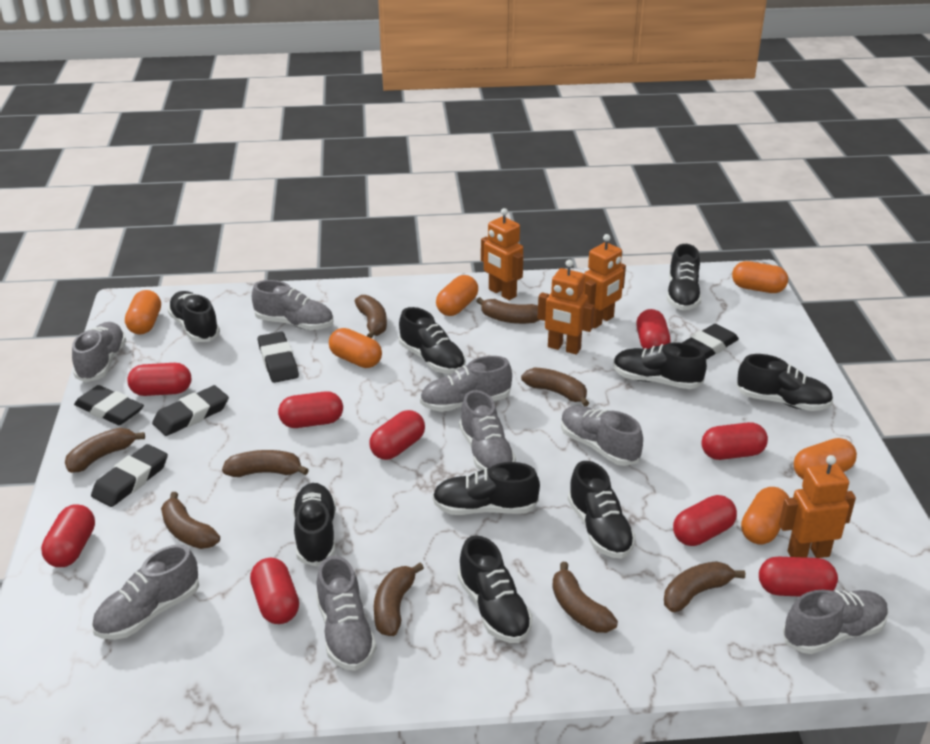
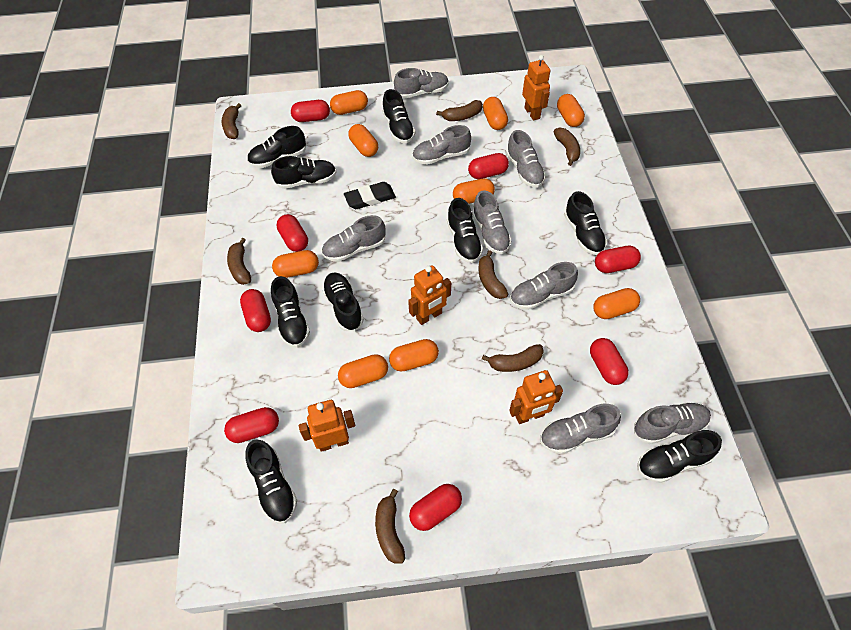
black eraser: 5 -> 1
brown banana: 9 -> 7
orange capsule: 6 -> 9
red capsule: 9 -> 8

